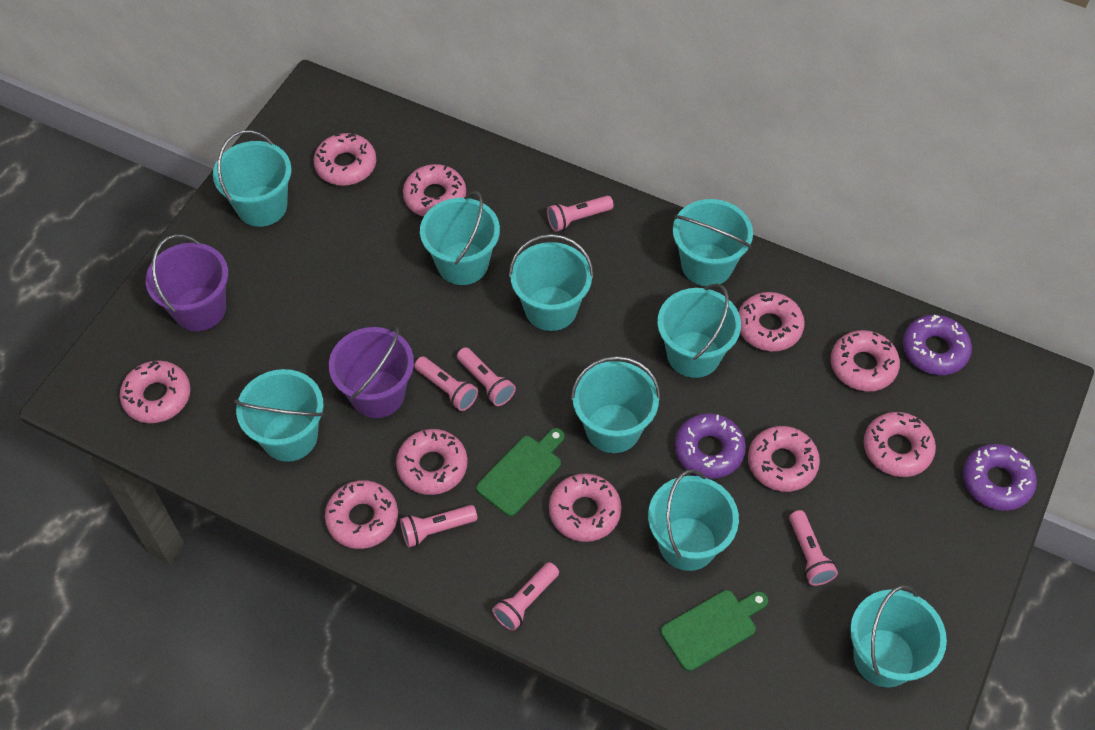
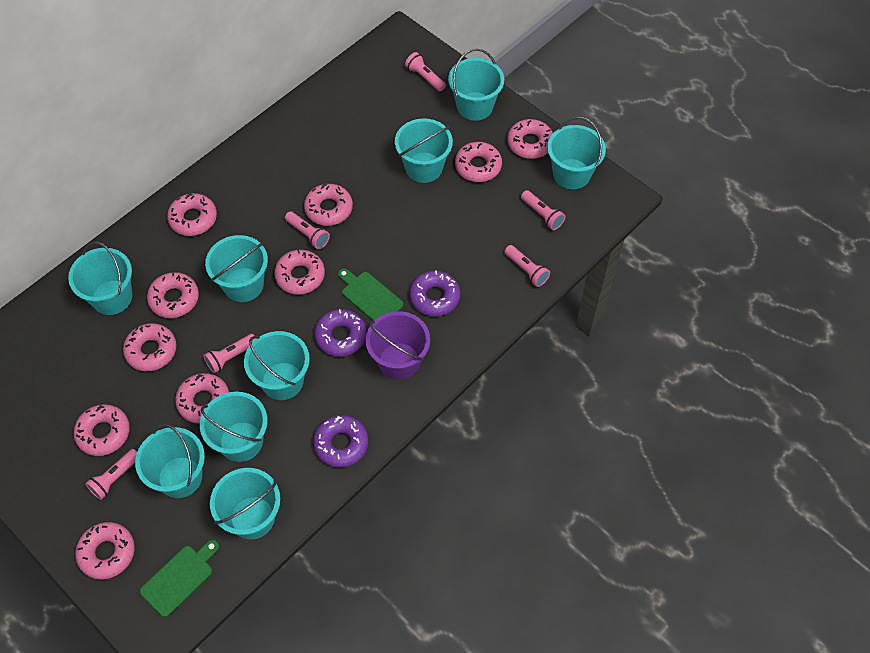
purple bucket: 2 -> 1

